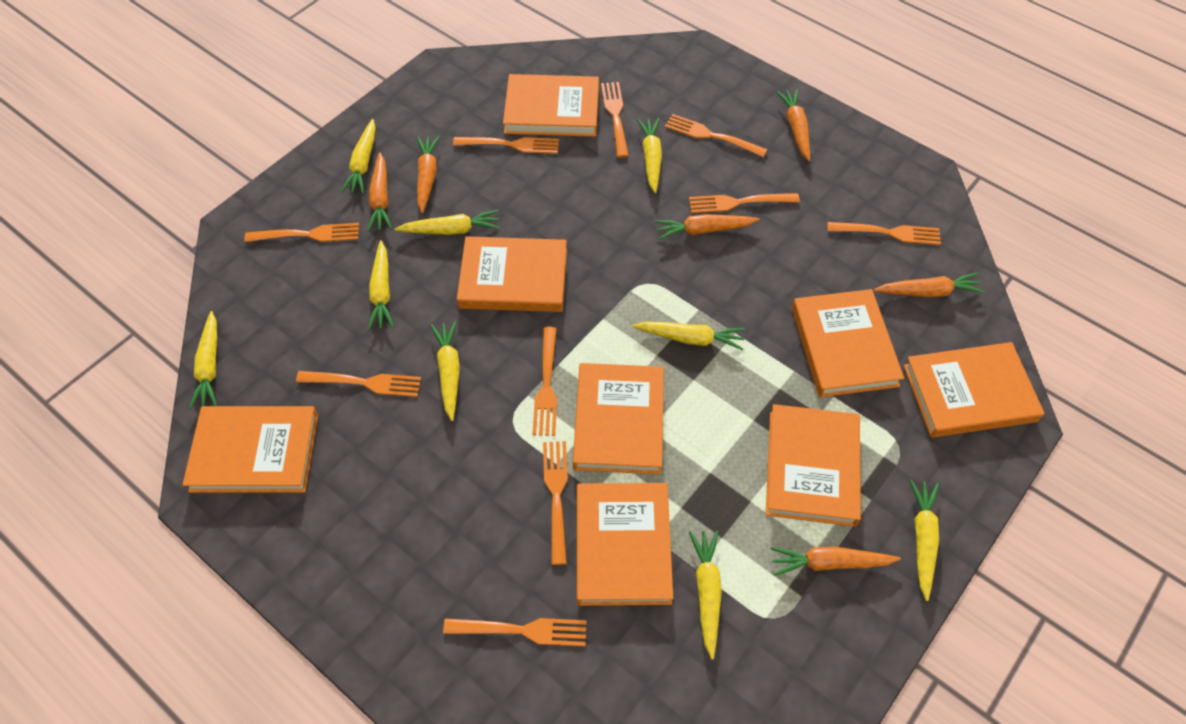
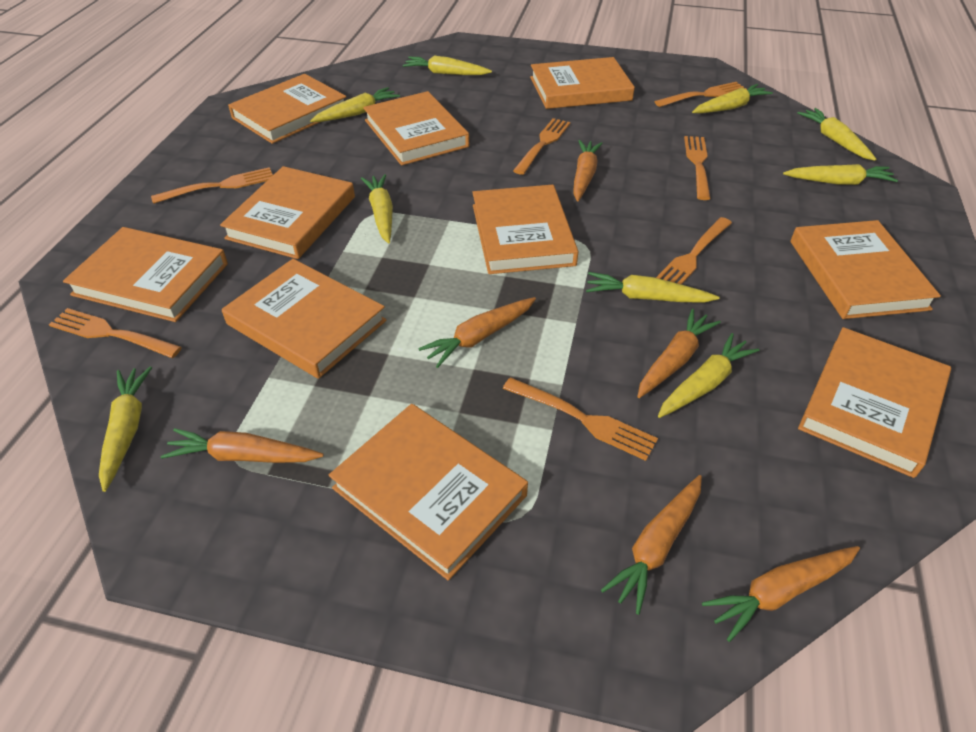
orange book: 8 -> 10
orange fork: 10 -> 7

